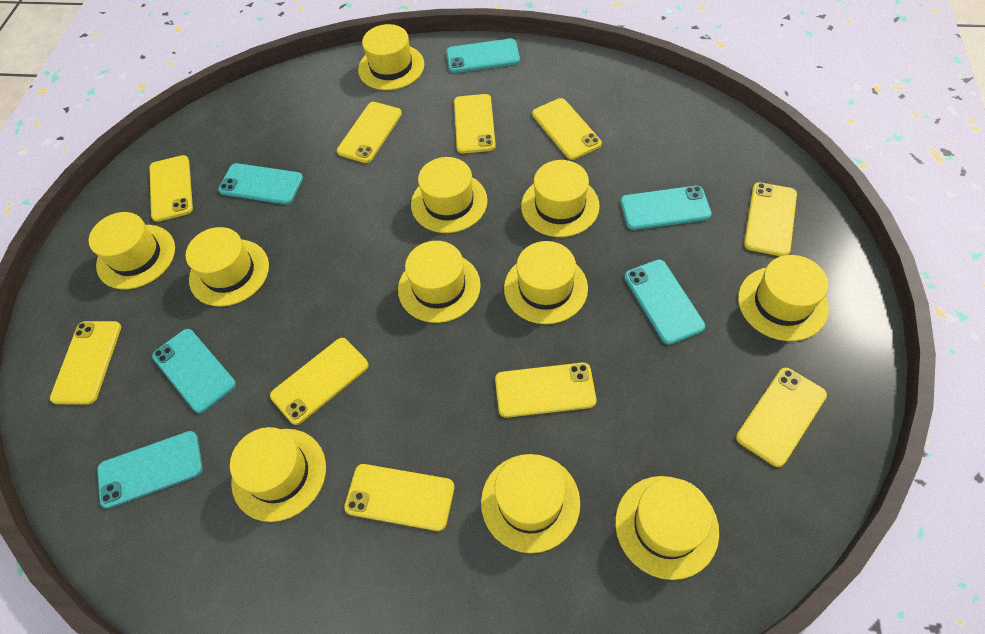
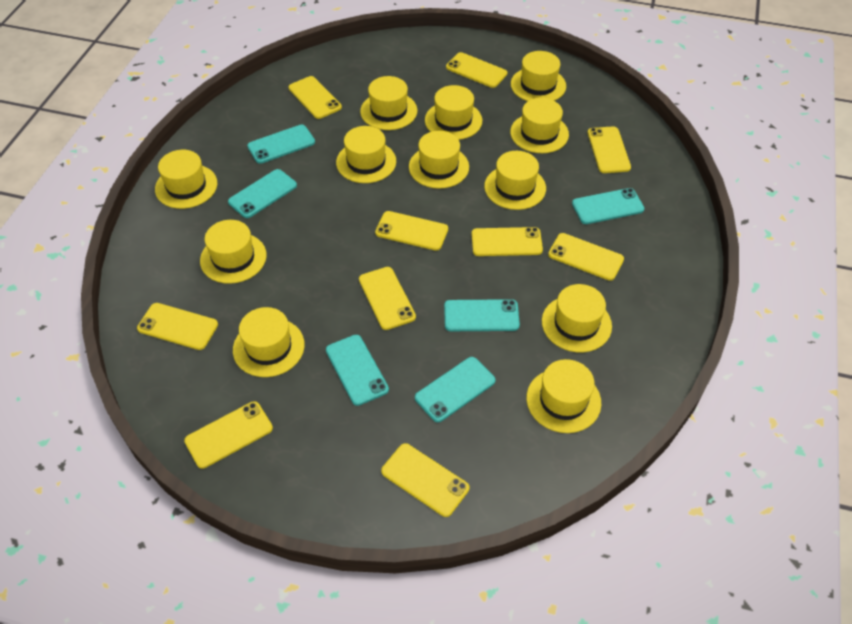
yellow hat: 11 -> 12

